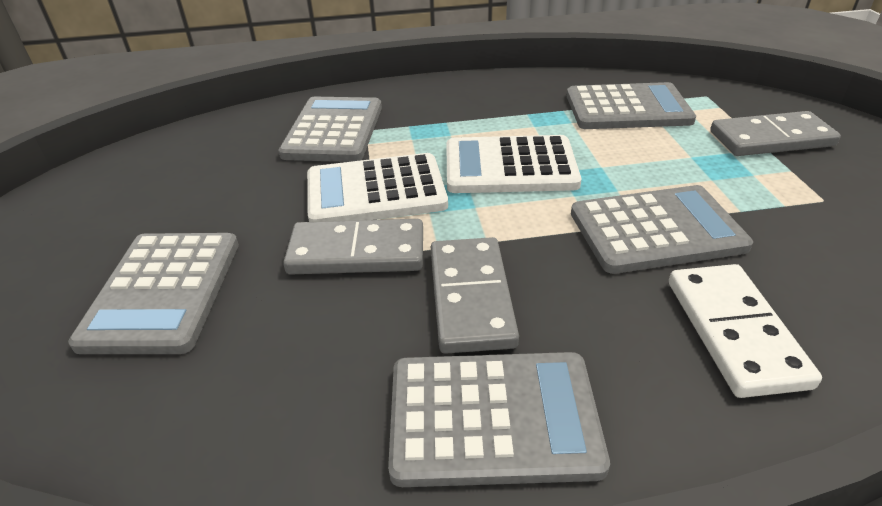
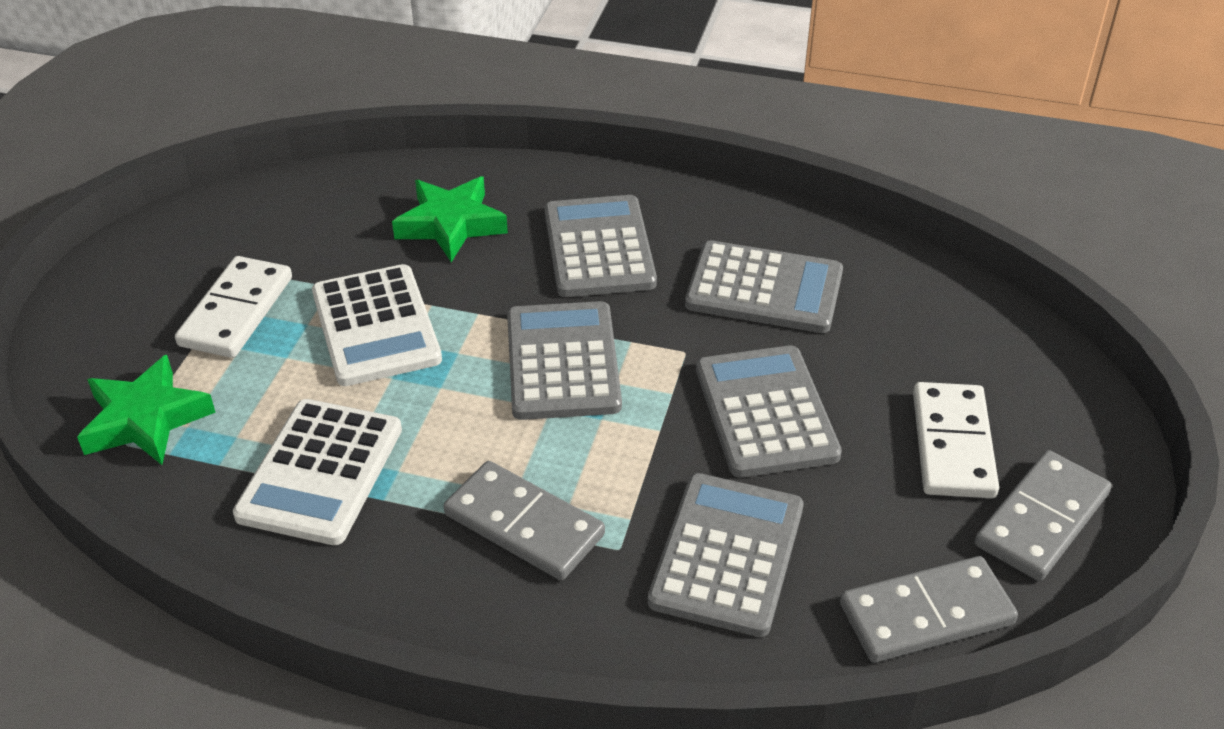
green star: 0 -> 2
white domino: 1 -> 2

